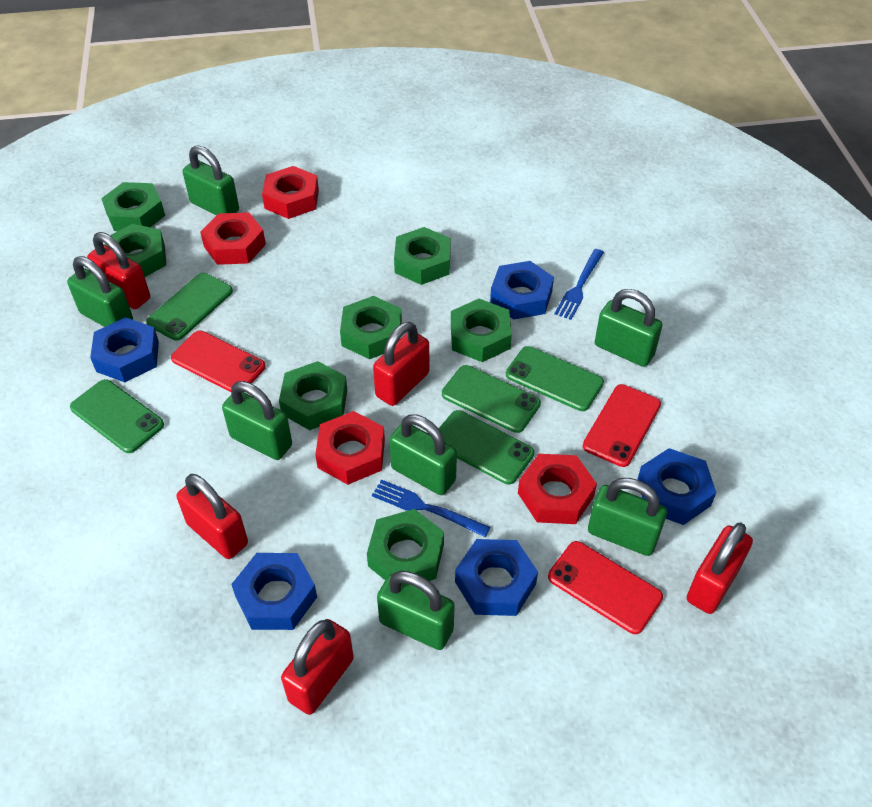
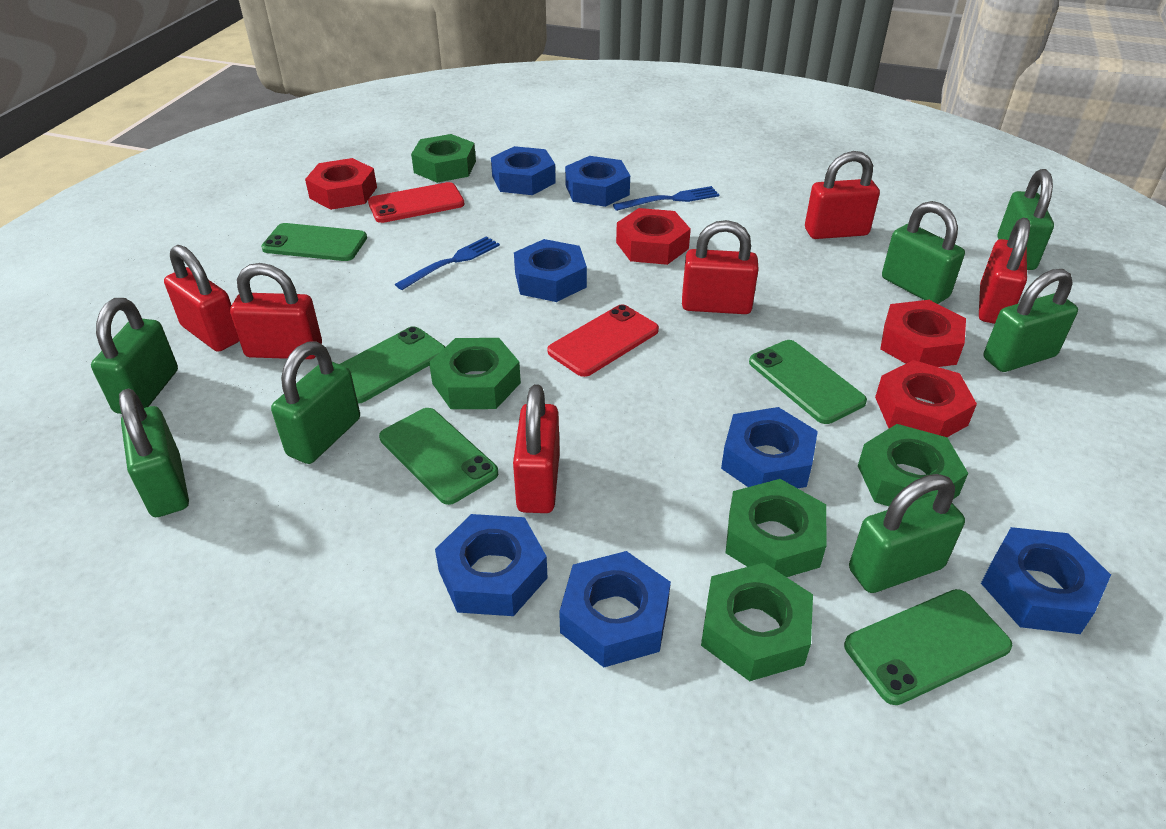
blue nut: 5 -> 7
green nut: 7 -> 5
red padlock: 5 -> 6
red phone: 3 -> 2

